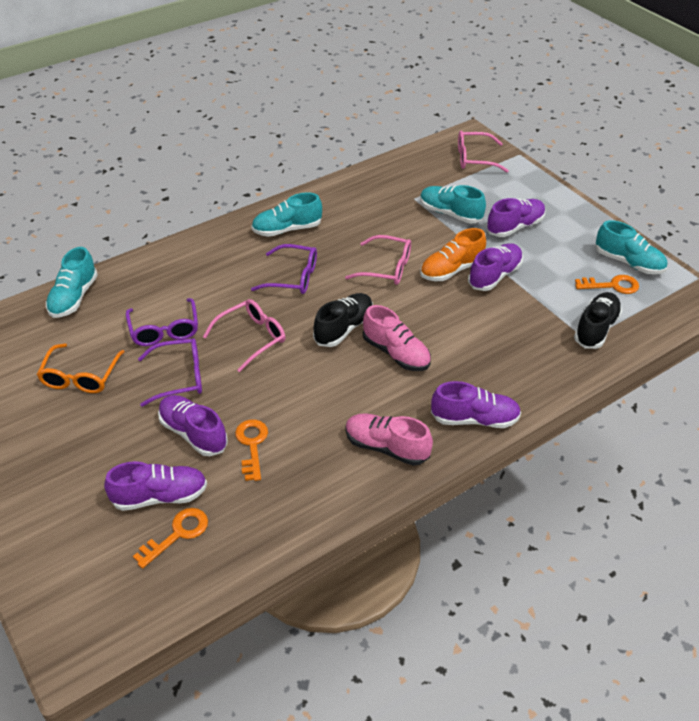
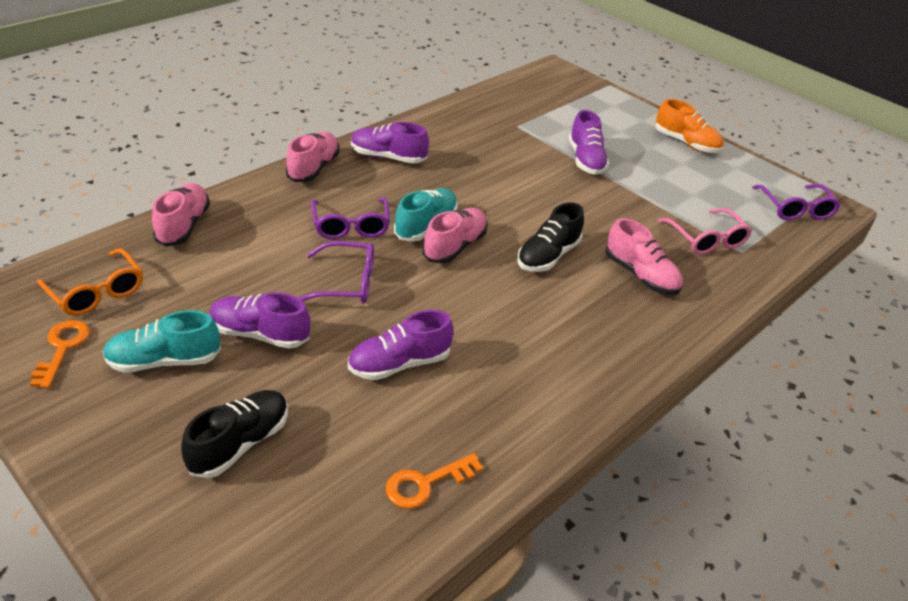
orange key: 3 -> 2
pink glasses: 3 -> 1
pink shoe: 2 -> 4
purple shoe: 5 -> 4
turquoise shoe: 4 -> 2

